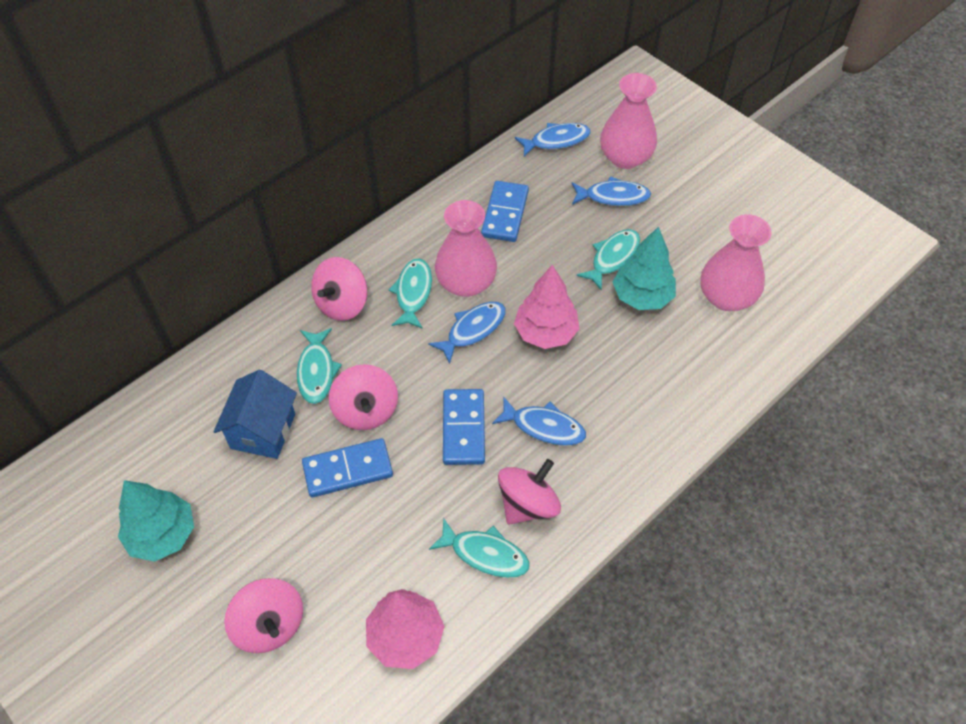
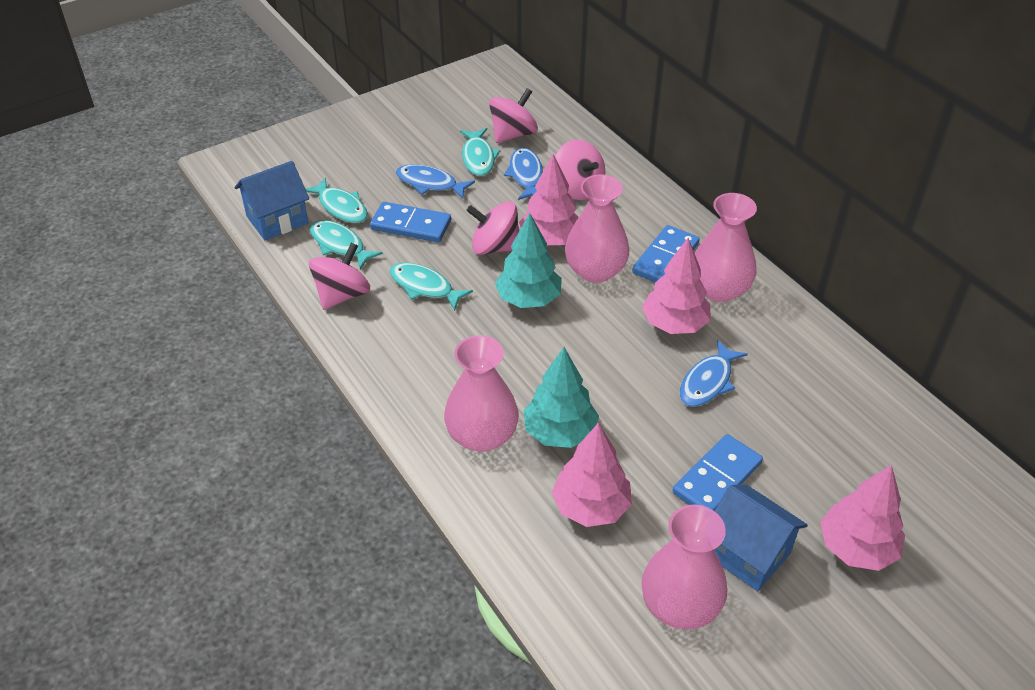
blue fish: 4 -> 3
blue house: 1 -> 2
pink tree: 2 -> 4
pink vase: 3 -> 4

